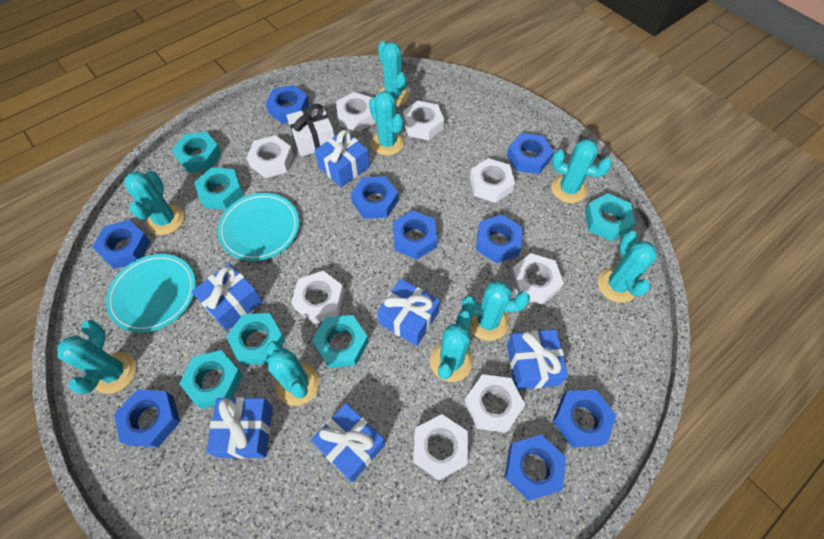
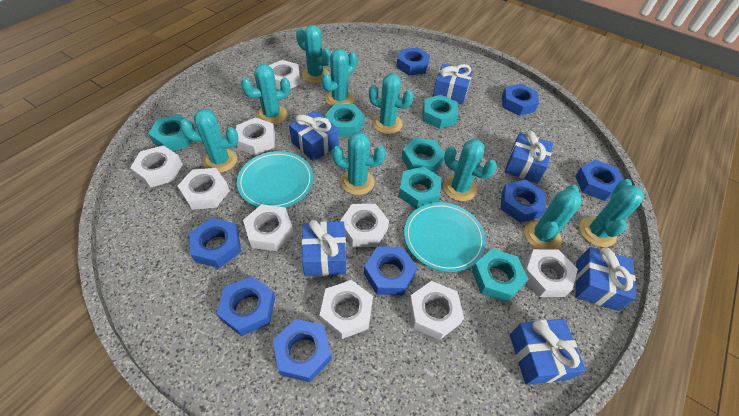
blue nut: 9 -> 8
white gift: 1 -> 0
white nut: 8 -> 9

